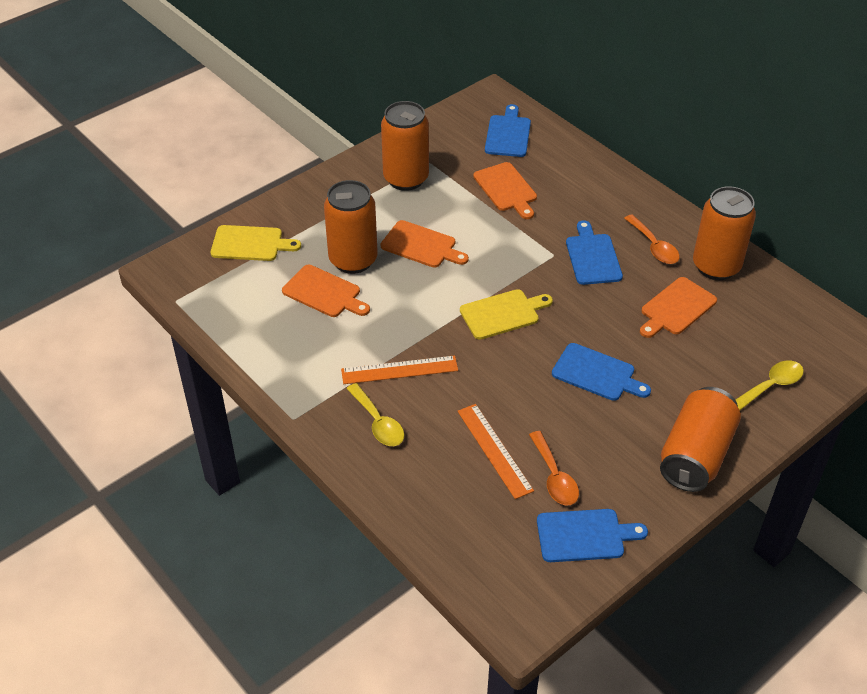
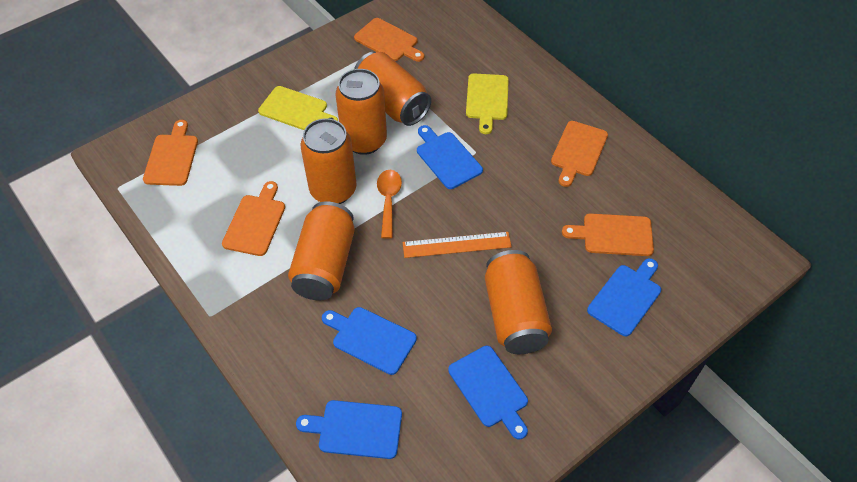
blue cutting board: 4 -> 5
orange can: 4 -> 5
orange cutting board: 4 -> 5
orange ruler: 2 -> 1
orange spoon: 2 -> 1
yellow spoon: 2 -> 0

